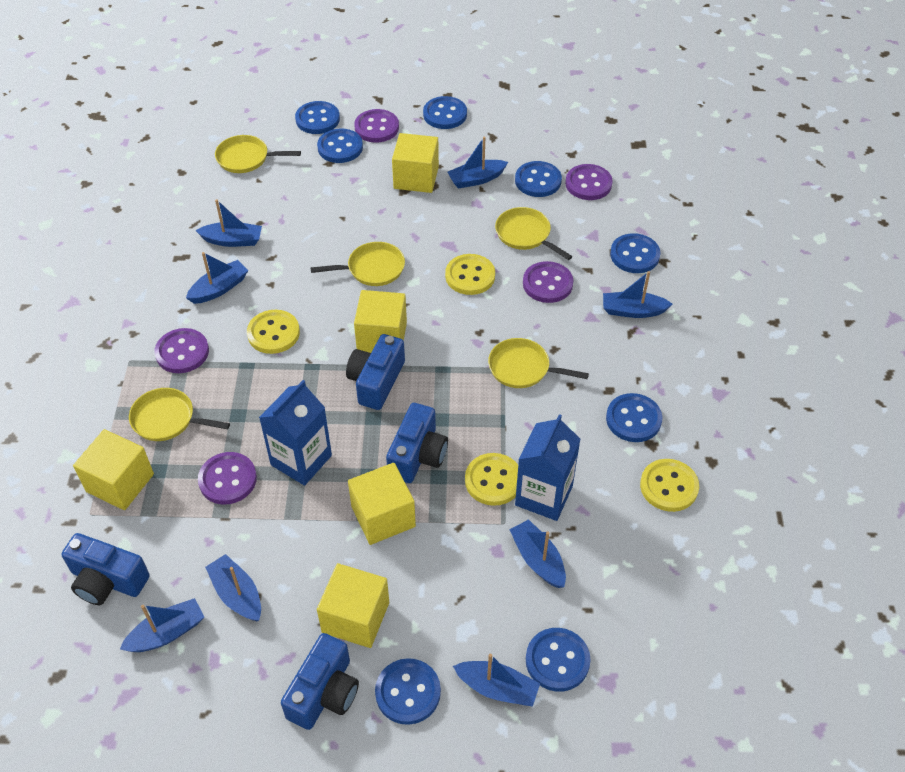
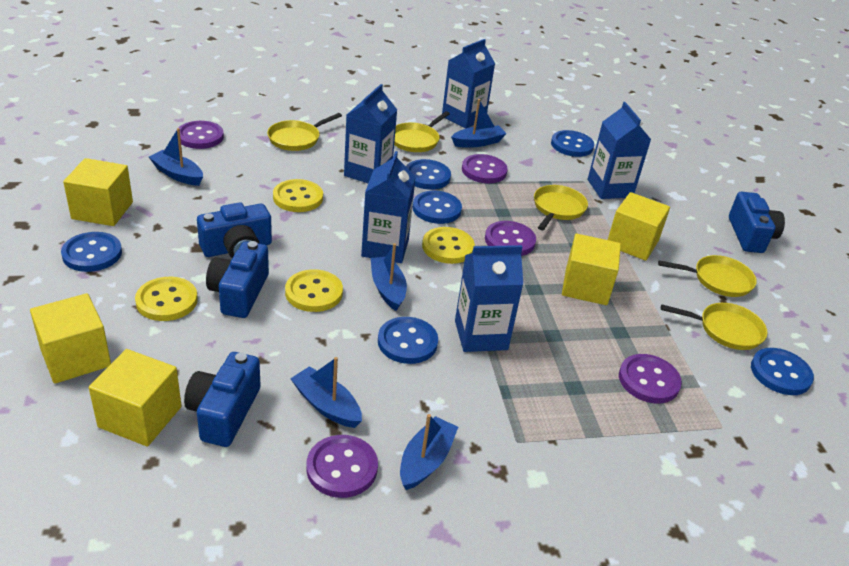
blue boat: 8 -> 5
blue button: 8 -> 6
blue carton: 2 -> 5

